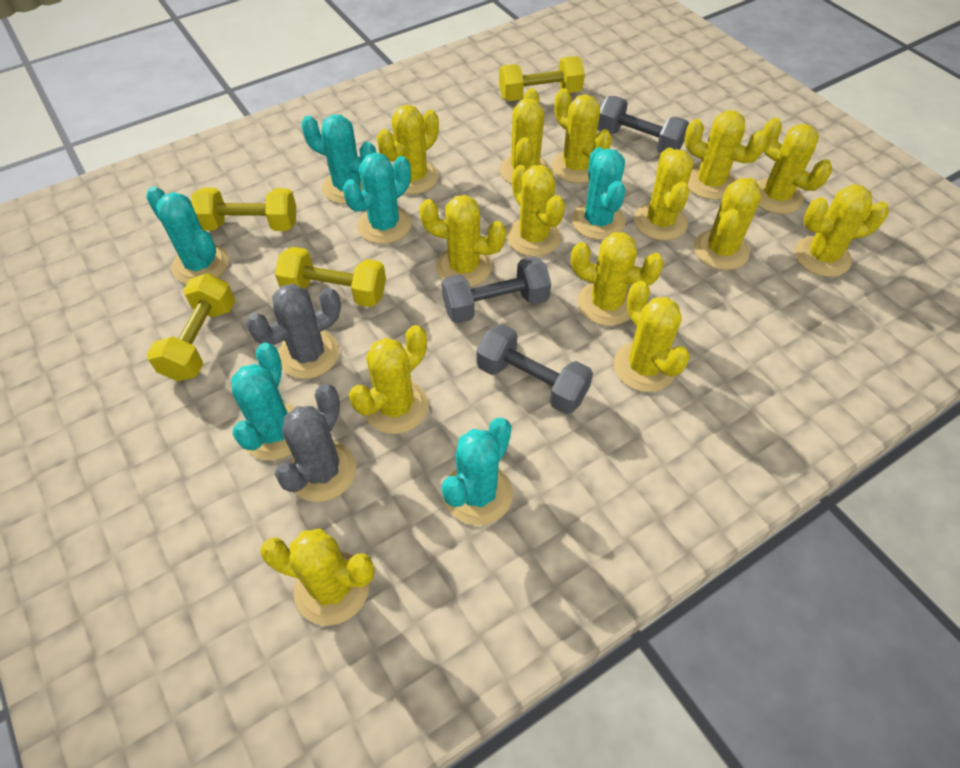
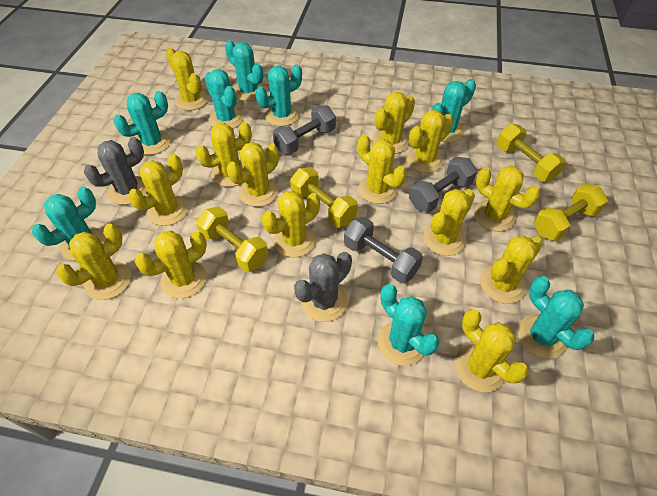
turquoise cactus: 6 -> 8

